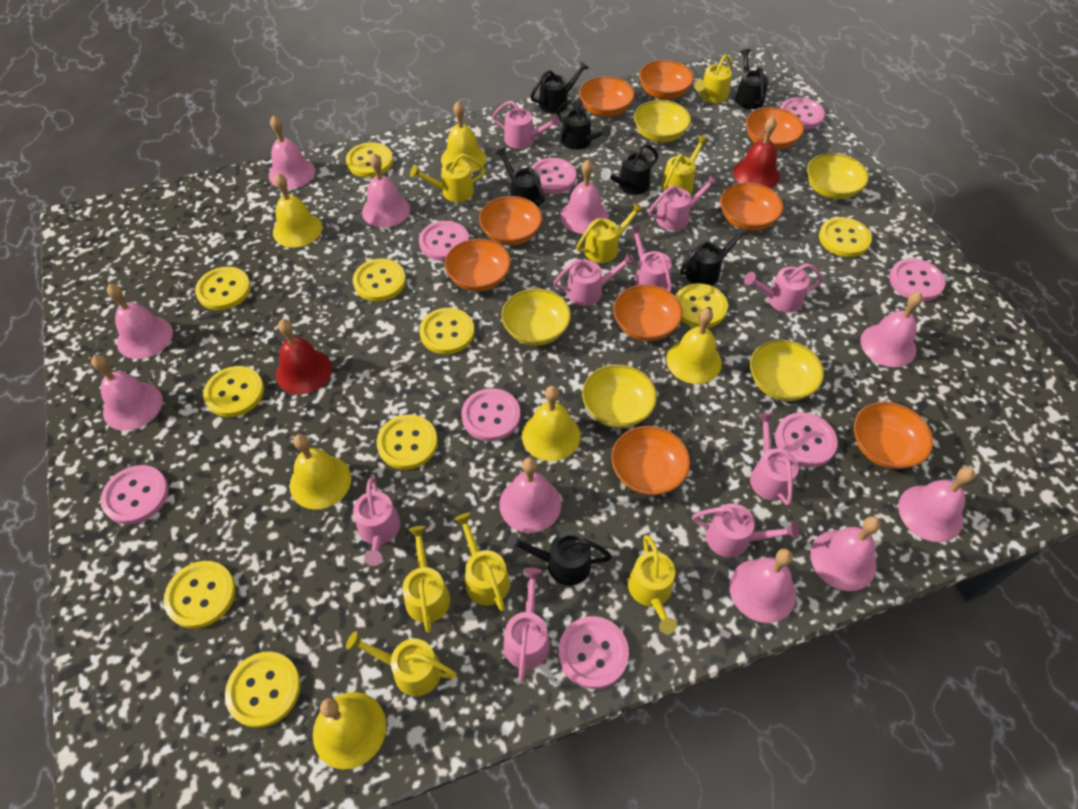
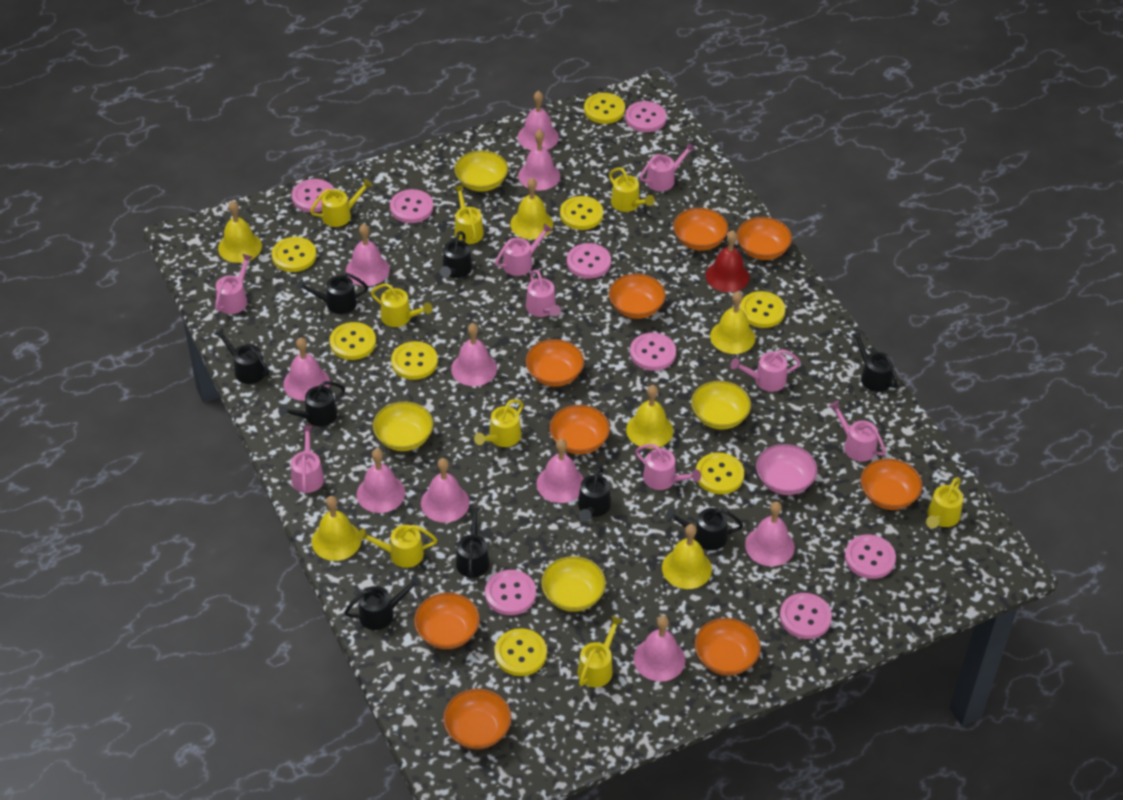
black watering can: 7 -> 9
pink bowl: 0 -> 1
pink watering can: 9 -> 8
red bell: 2 -> 1
yellow bowl: 5 -> 4
yellow button: 10 -> 8

